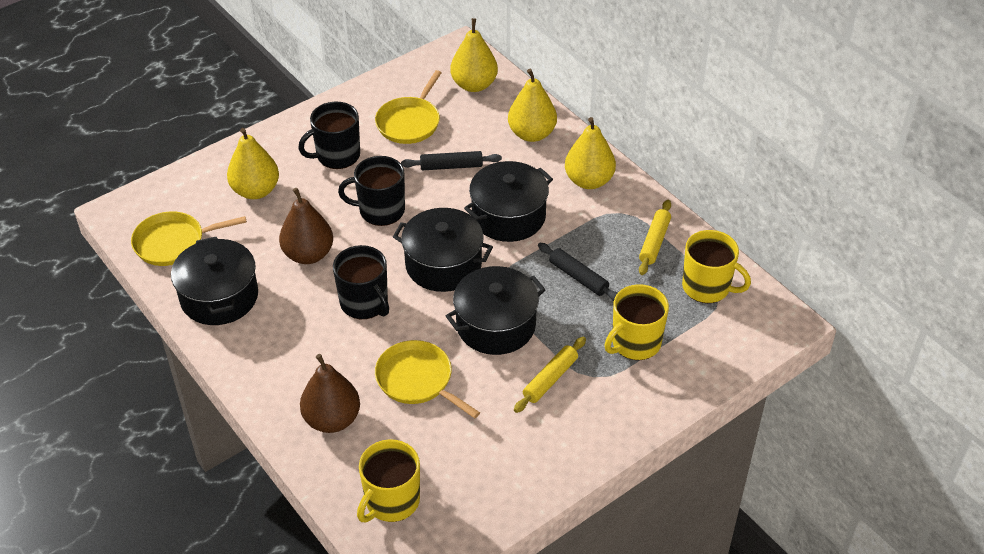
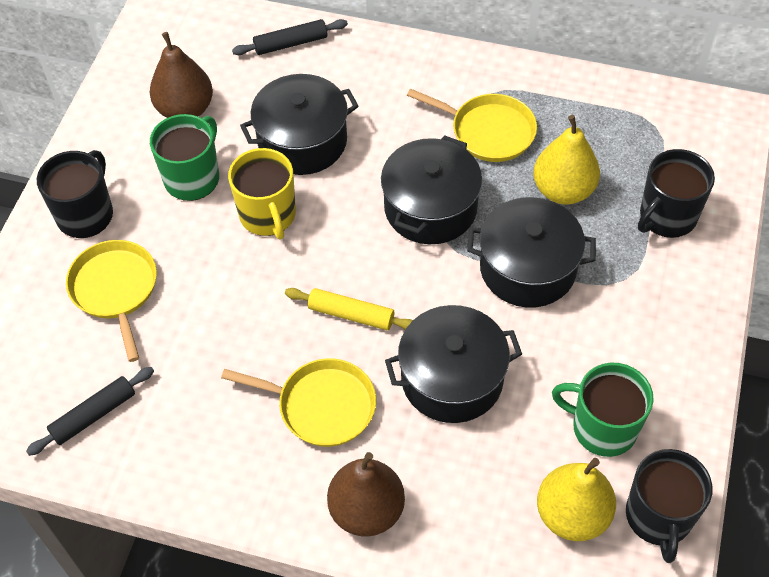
green mug: 0 -> 2
yellow mug: 3 -> 1
yellow pear: 4 -> 2
yellow rolling pin: 2 -> 1

